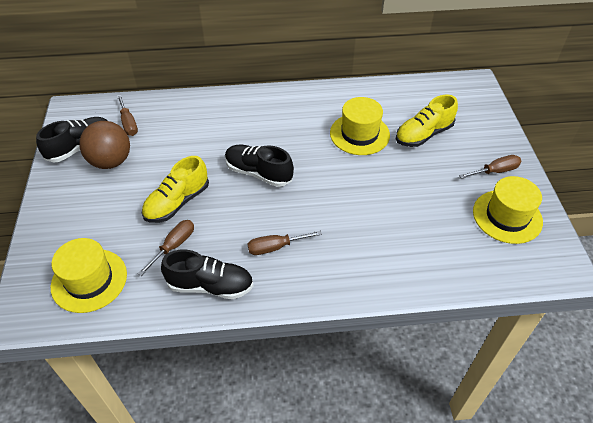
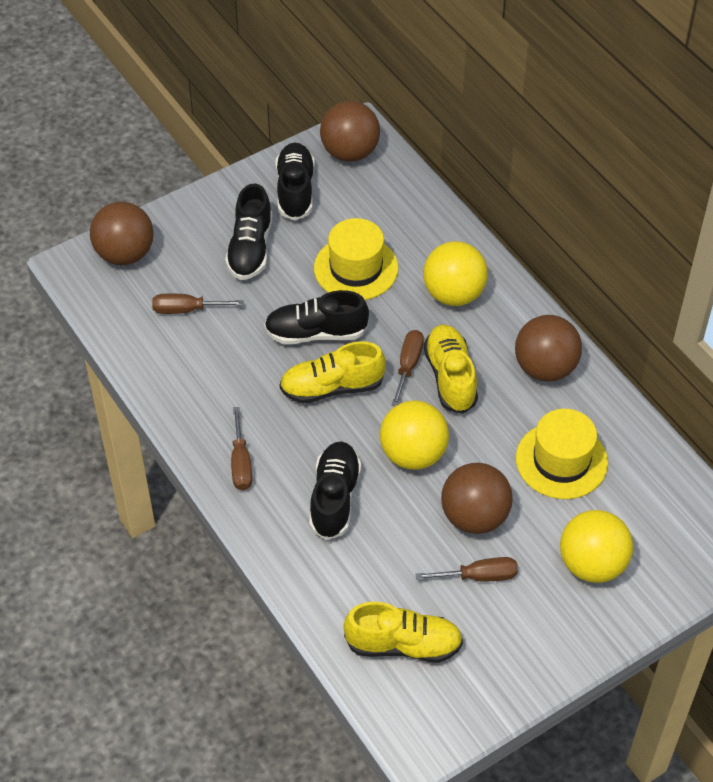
black shoe: 3 -> 4
brown ball: 1 -> 4
yellow ball: 0 -> 3
yellow hat: 3 -> 2
yellow shoe: 2 -> 3

